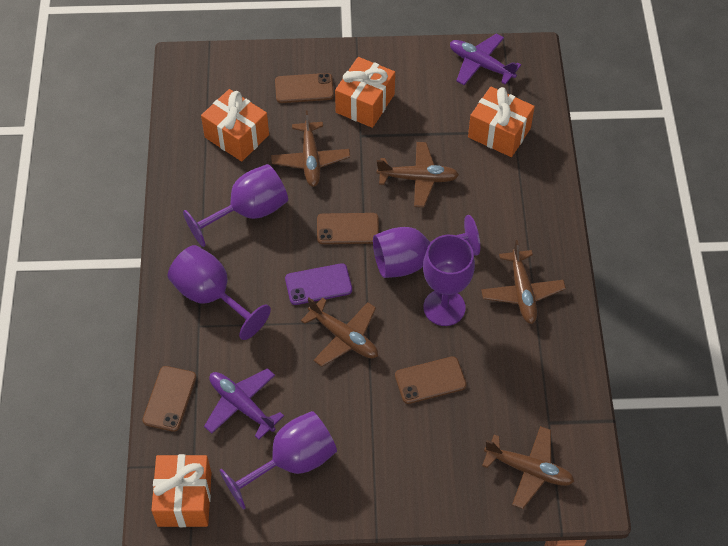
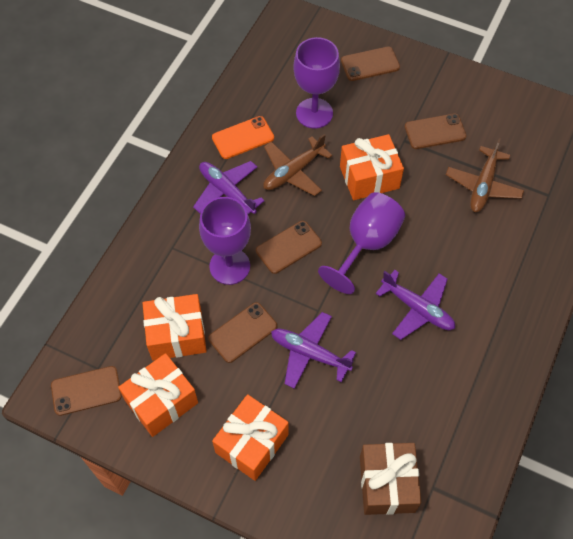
brown gift: 0 -> 1
brown phone: 4 -> 5
brown plane: 5 -> 2
orange phone: 0 -> 1
purple goblet: 5 -> 3
purple phone: 1 -> 0
purple plane: 2 -> 3

